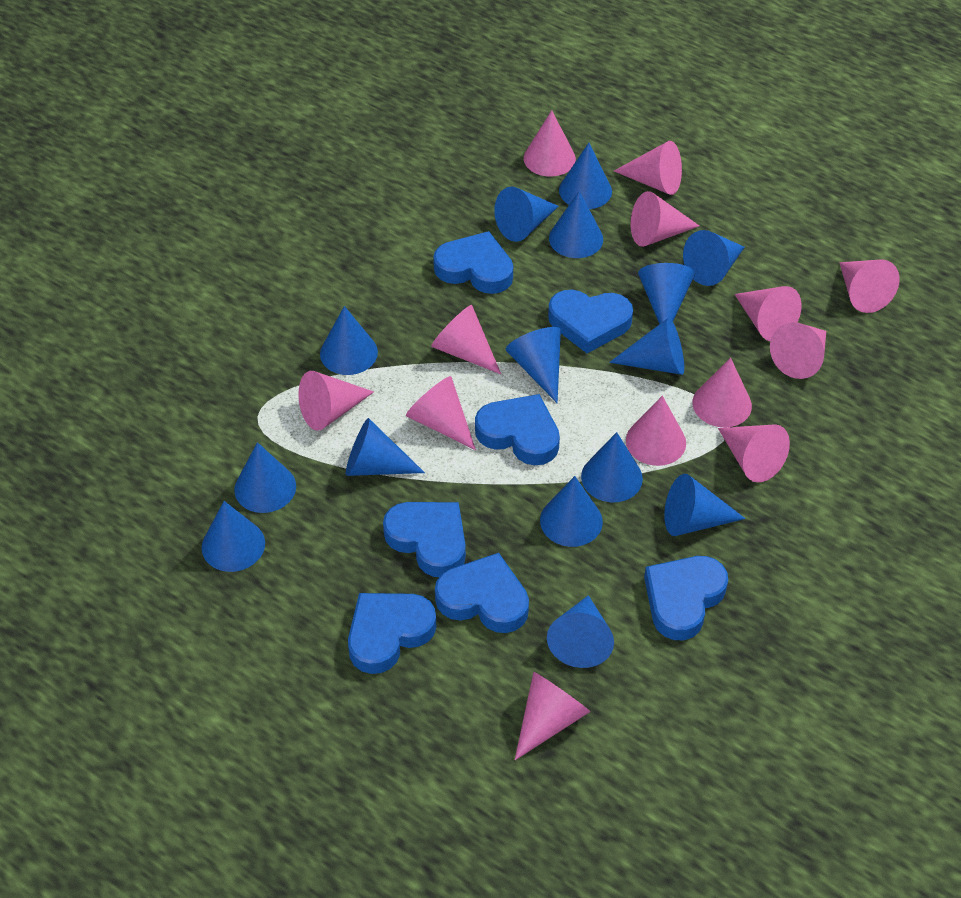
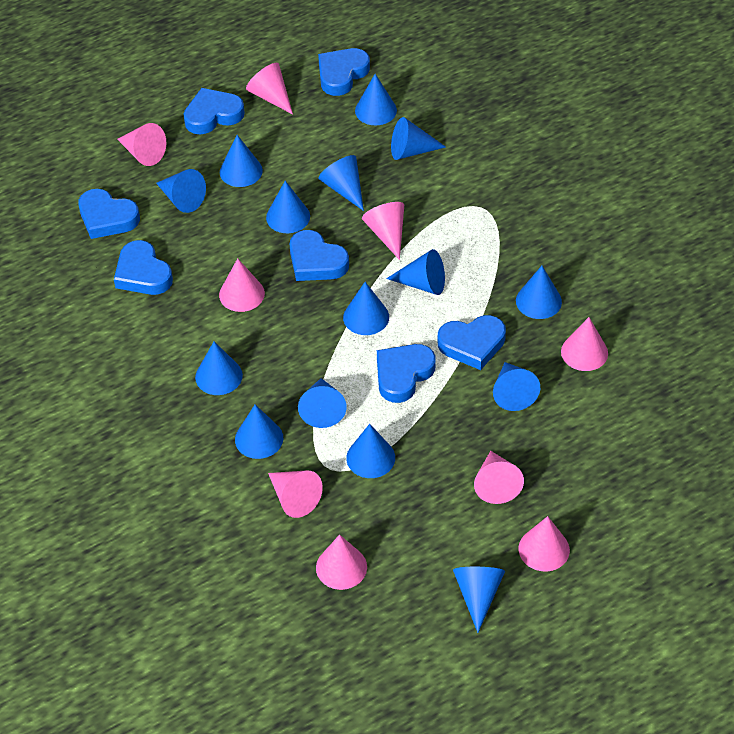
pink cone: 13 -> 9

